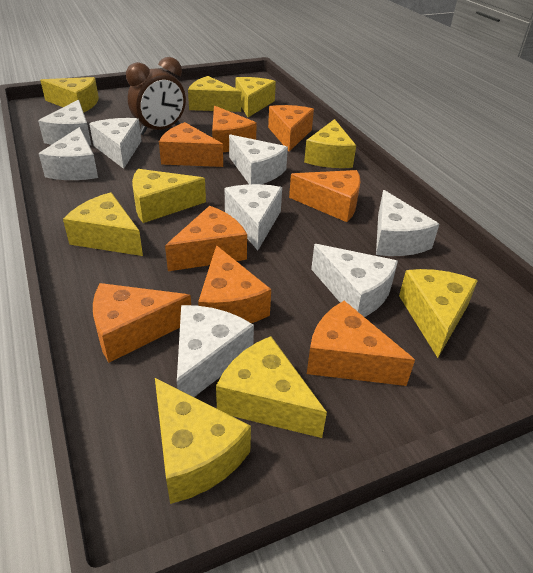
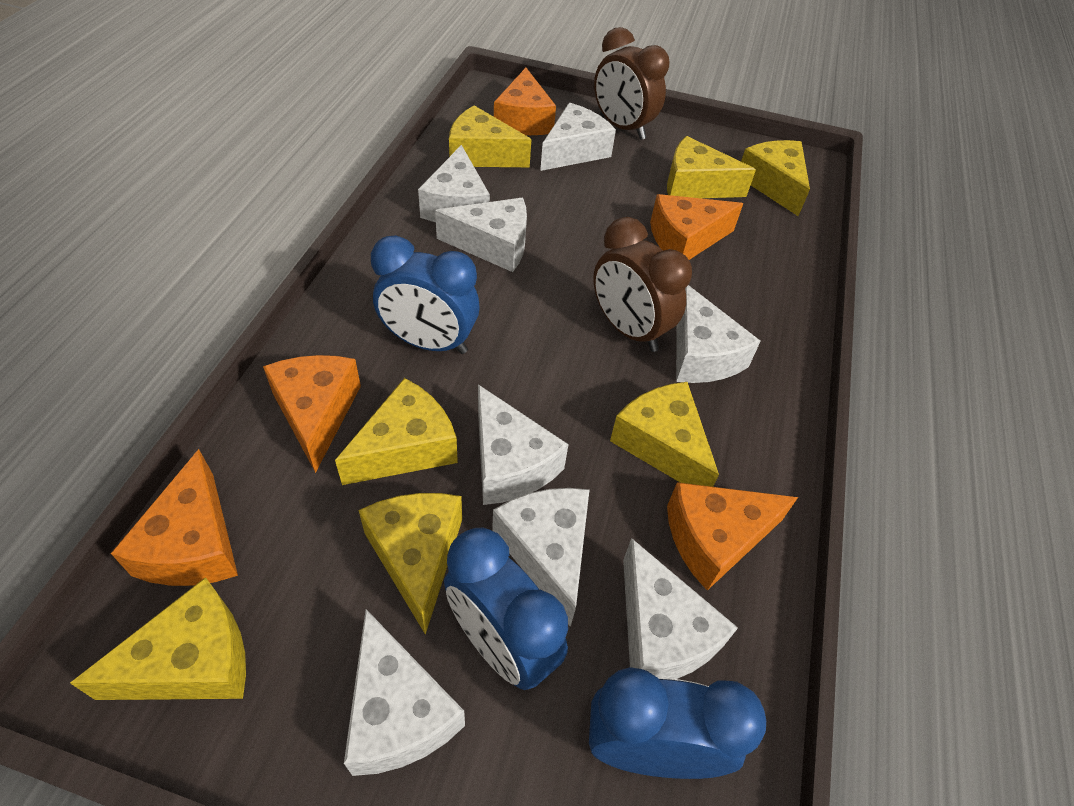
blue clock: 0 -> 3
brown clock: 1 -> 2
orange cheese: 8 -> 5
yellow cheese: 9 -> 7

